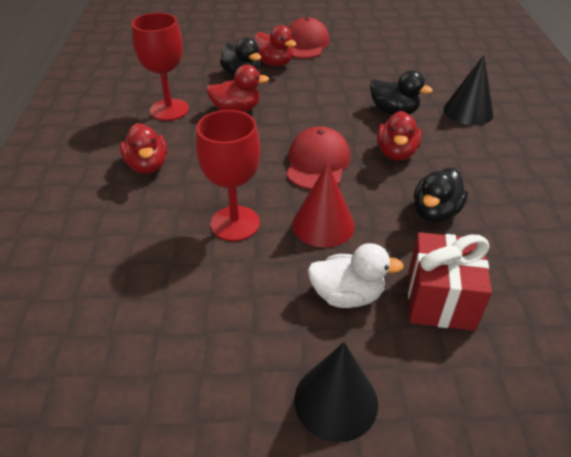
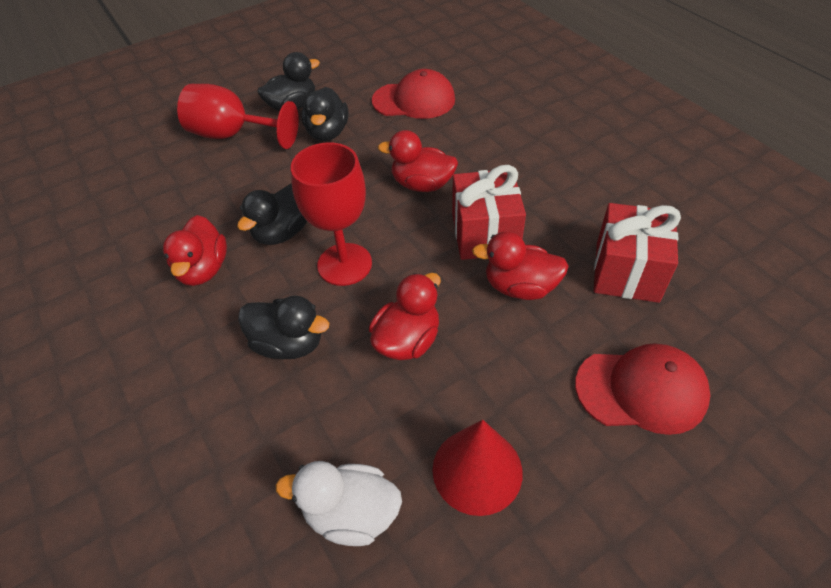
black cone: 2 -> 0
black duck: 3 -> 4
red gift: 1 -> 2

